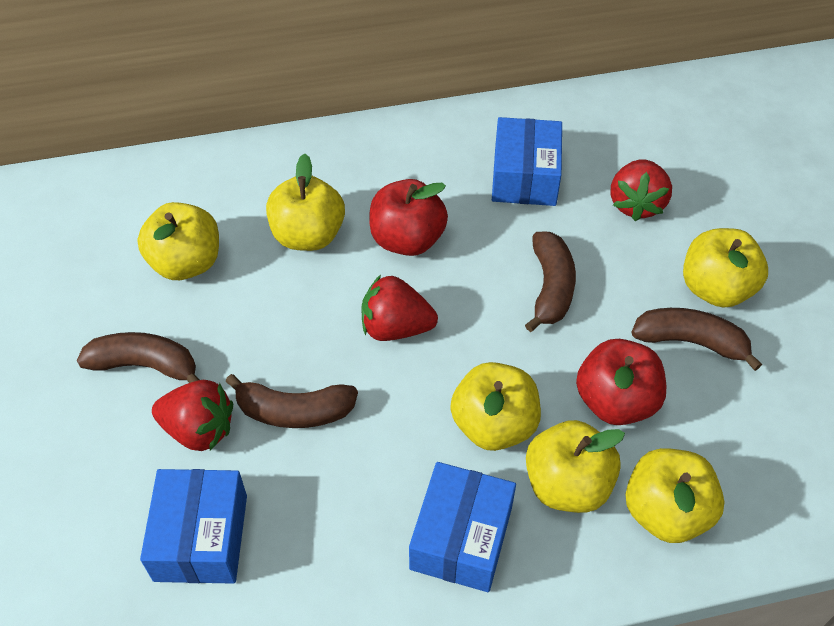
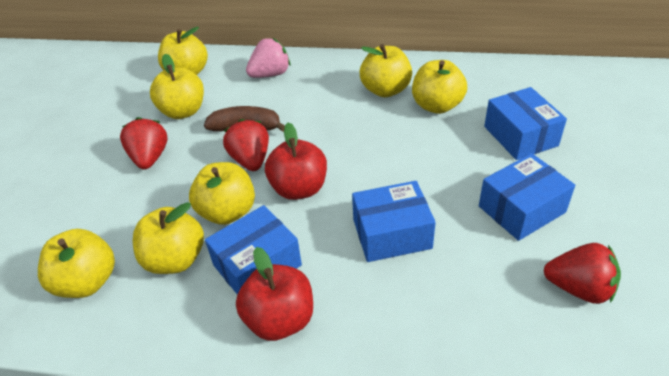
blue box: 3 -> 4
brown banana: 4 -> 1
pink strawberry: 0 -> 1
yellow apple: 6 -> 7

